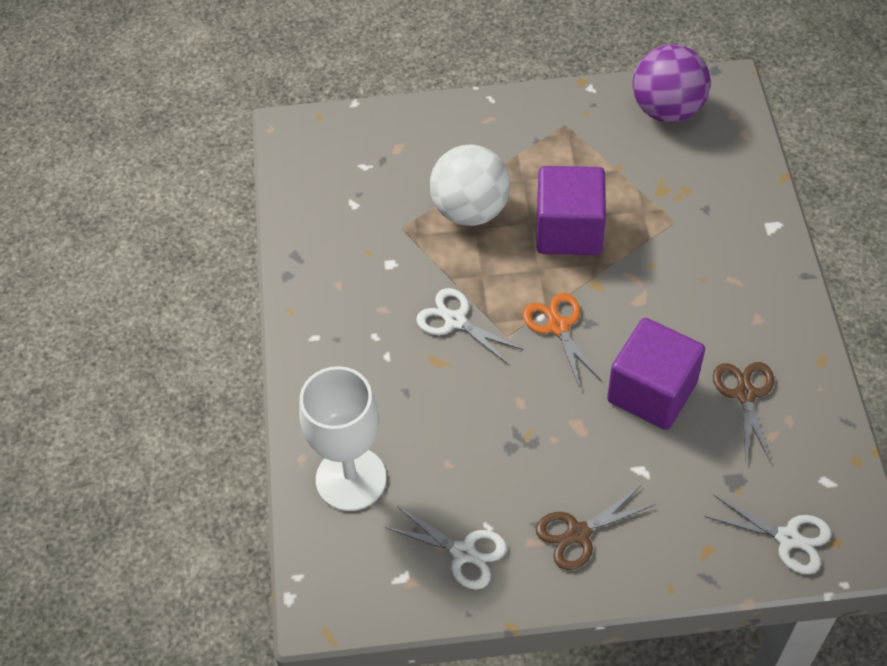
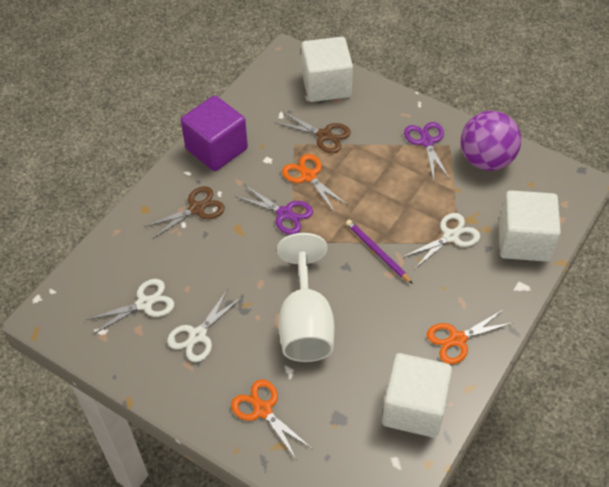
orange scissors: 1 -> 3
purple cube: 2 -> 1
purple pencil: 0 -> 1
purple scissors: 0 -> 2
white ball: 1 -> 0
white cube: 0 -> 3

